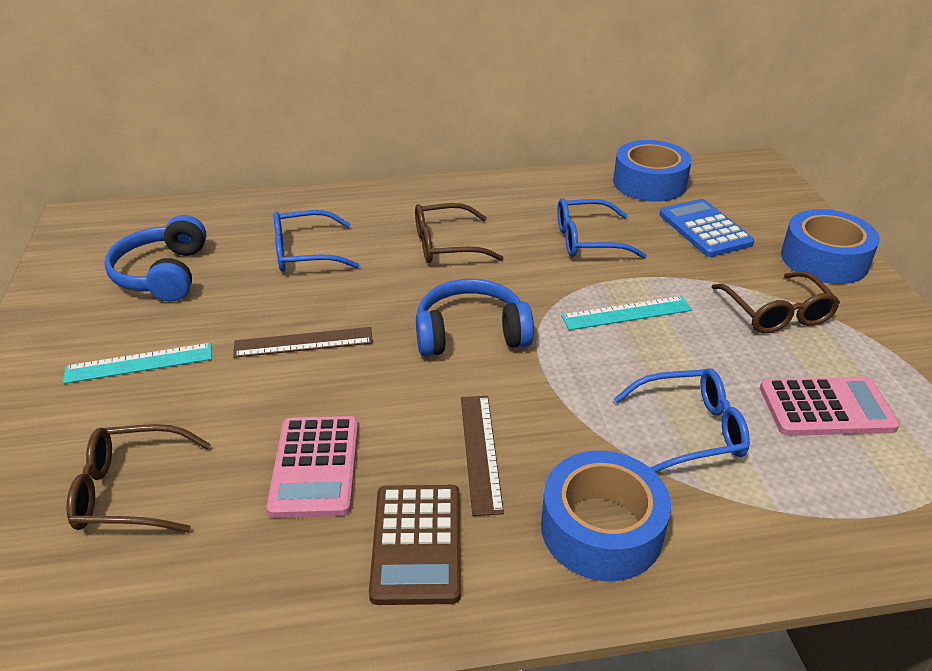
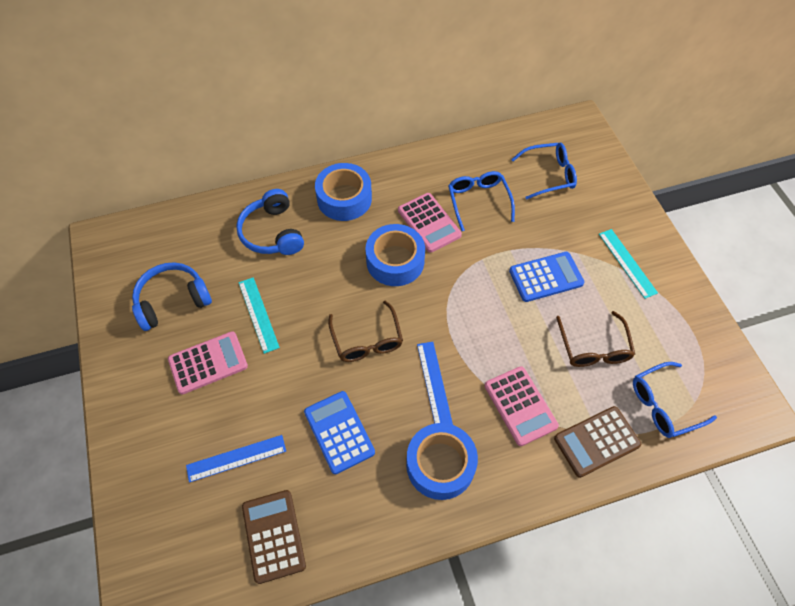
blue calculator: 1 -> 2
blue ruler: 0 -> 2
brown calculator: 1 -> 2
brown glasses: 3 -> 2
brown ruler: 2 -> 0
pink calculator: 2 -> 3

